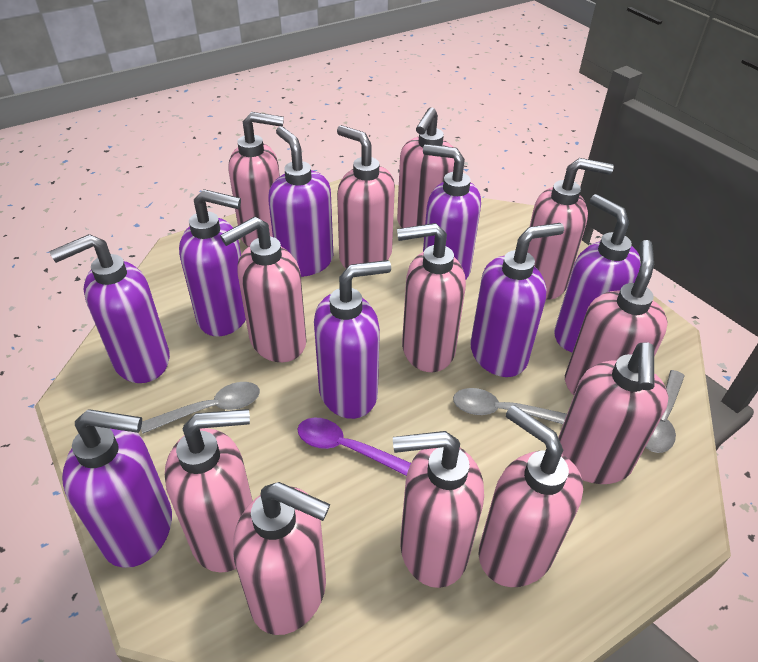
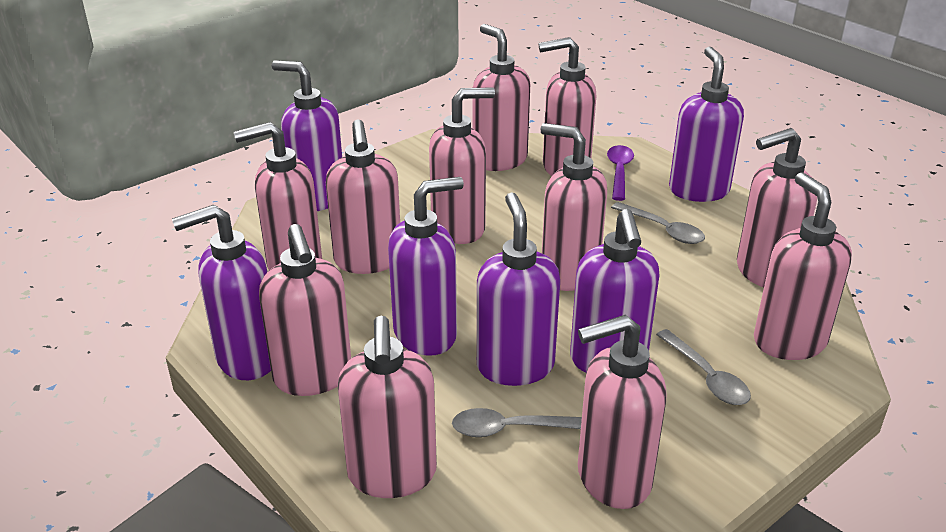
pink soap dispenser: 12 -> 11
purple soap dispenser: 8 -> 6

